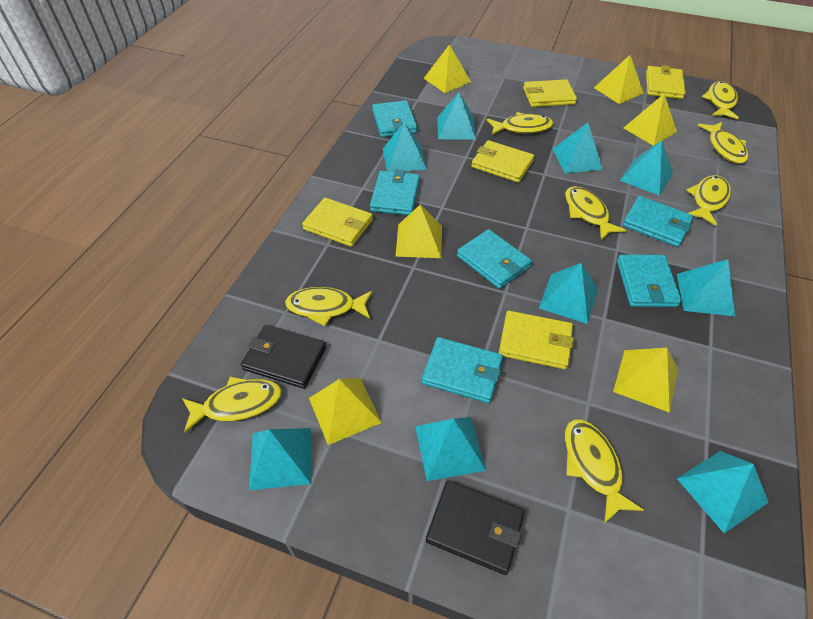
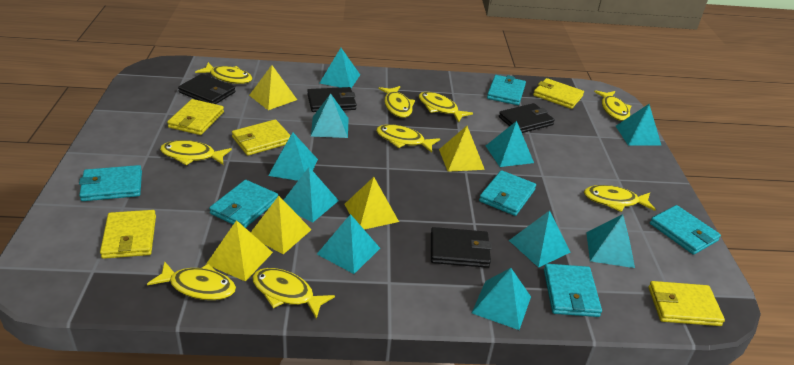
black wallet: 2 -> 4
turquoise pyramid: 9 -> 10
yellow fish: 8 -> 9
yellow pyramid: 6 -> 5

